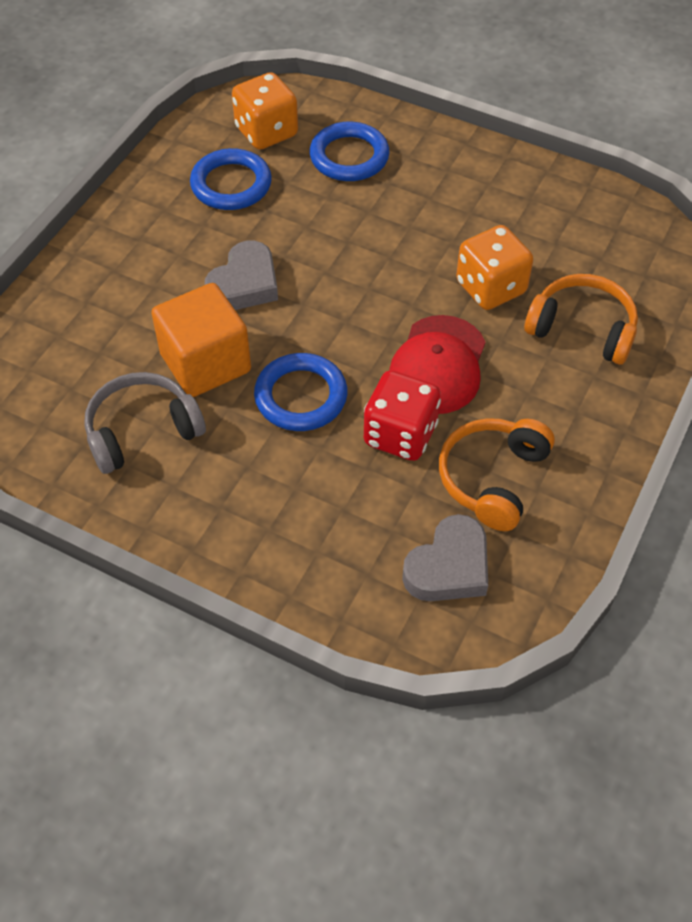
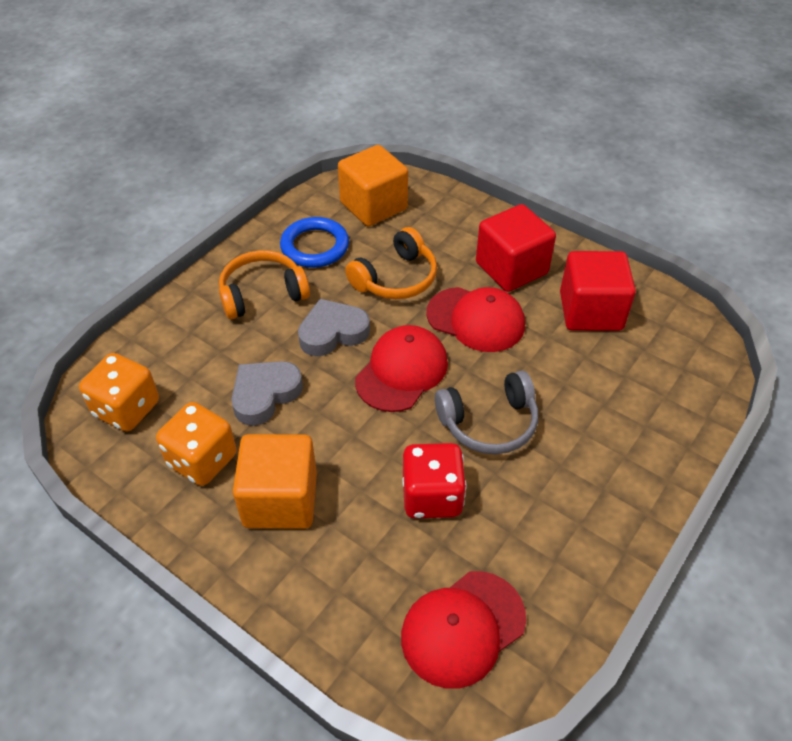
blue ring: 3 -> 1
orange cube: 1 -> 2
red cap: 1 -> 3
red cube: 0 -> 2

